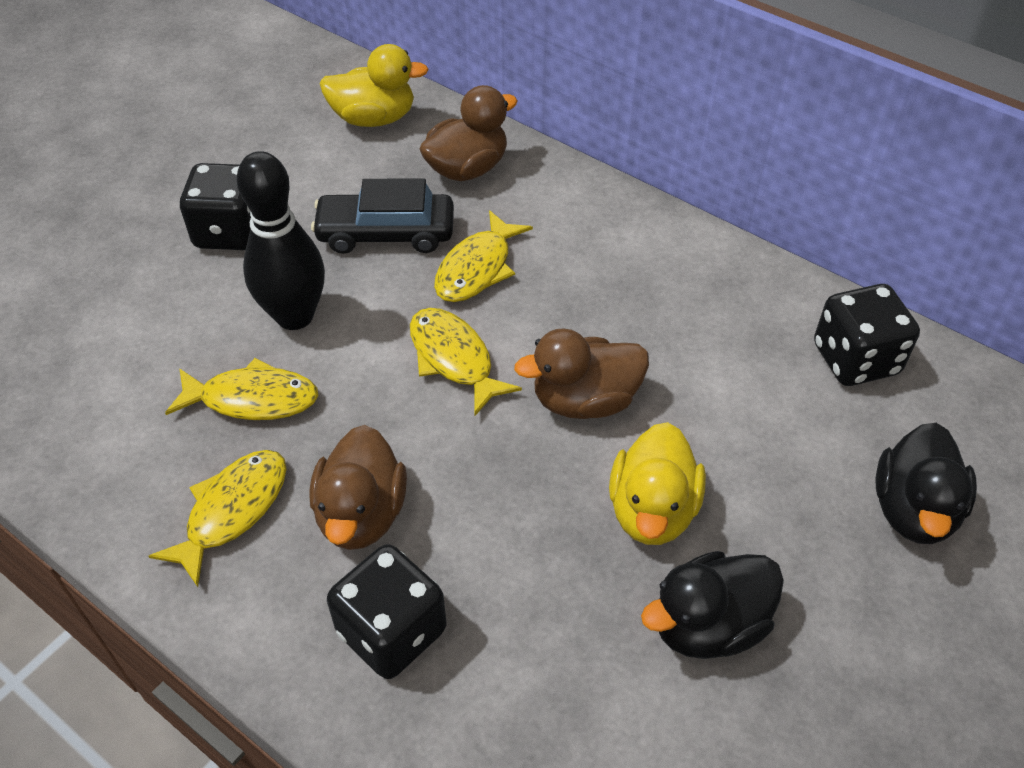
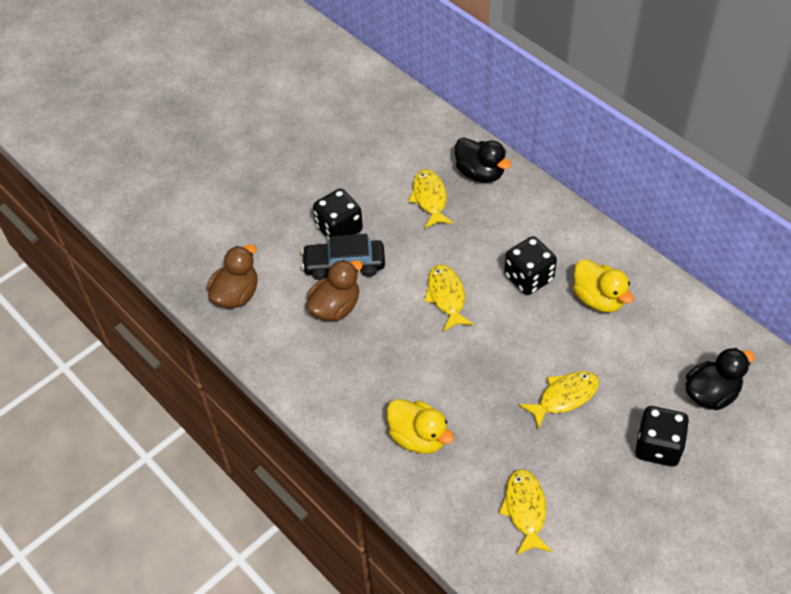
black bowling pin: 1 -> 0
brown duck: 3 -> 2

